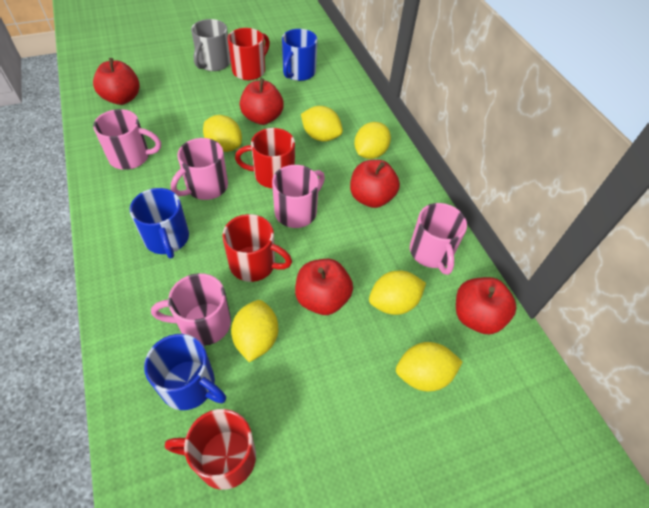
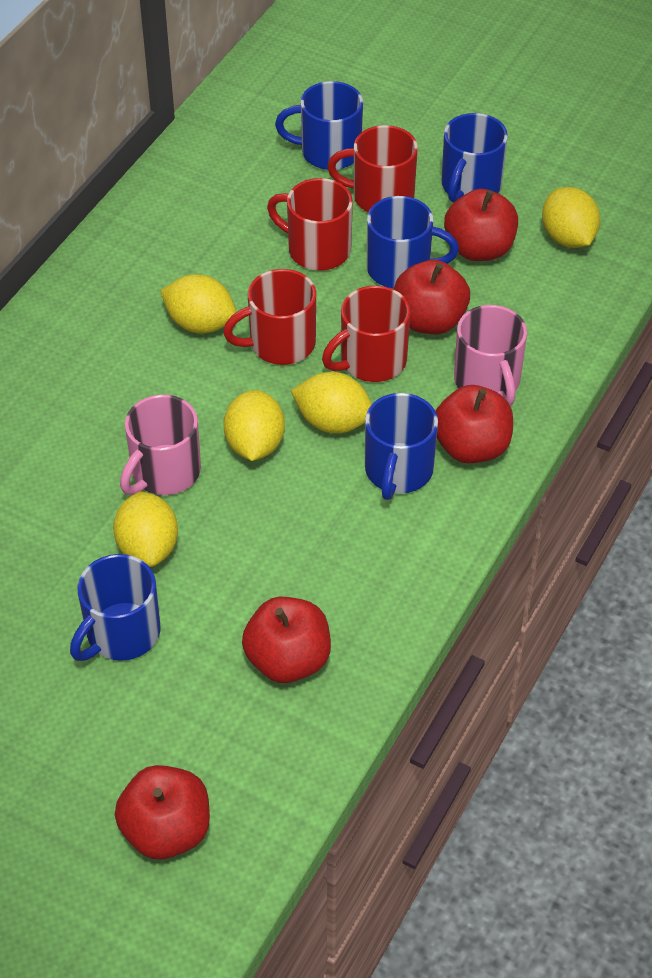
blue mug: 3 -> 5
grey mug: 1 -> 0
pink mug: 5 -> 2
yellow lemon: 6 -> 5

